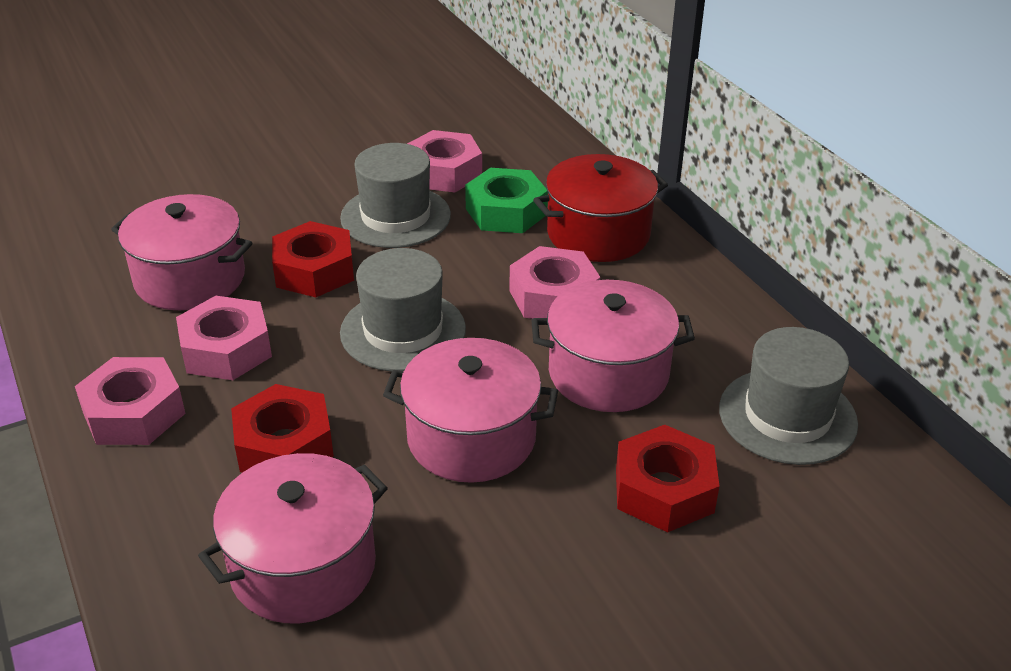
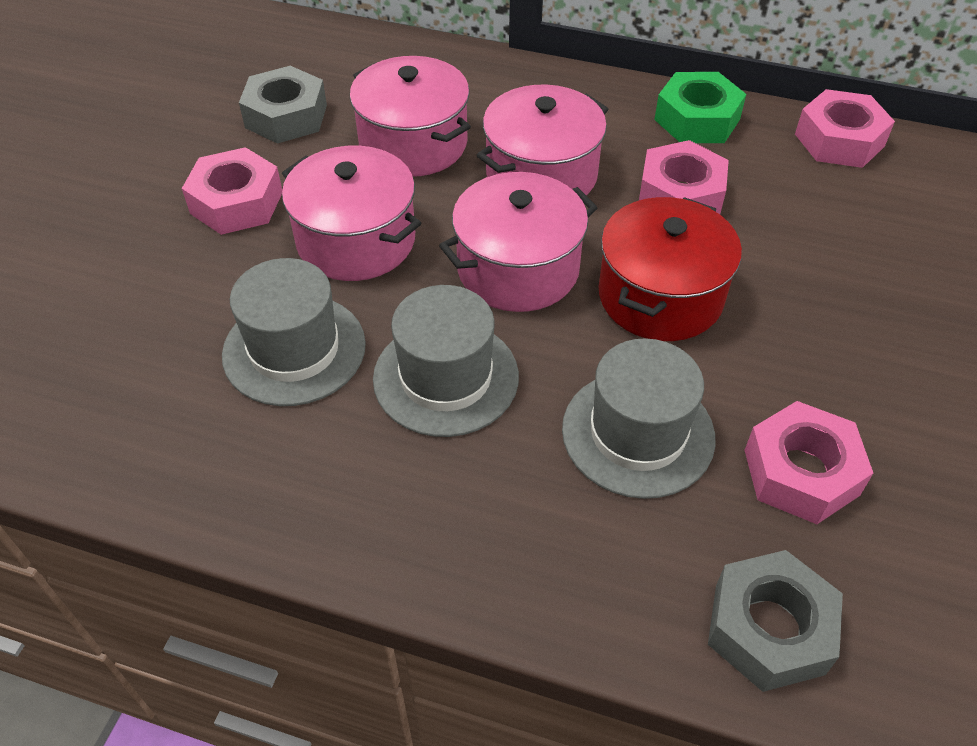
grey nut: 0 -> 2
red nut: 3 -> 0

